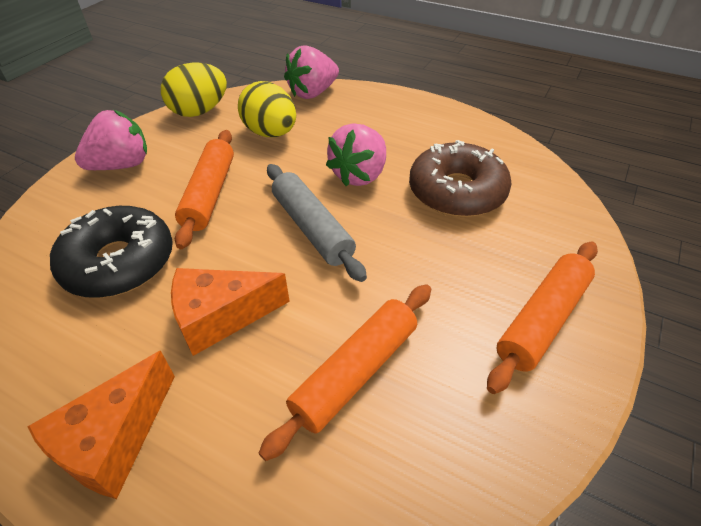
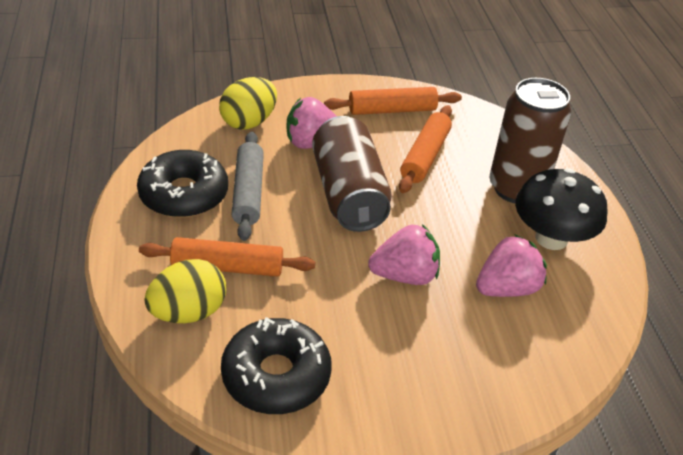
black donut: 1 -> 2
black mushroom: 0 -> 1
brown can: 0 -> 2
brown donut: 1 -> 0
orange cheese: 2 -> 0

